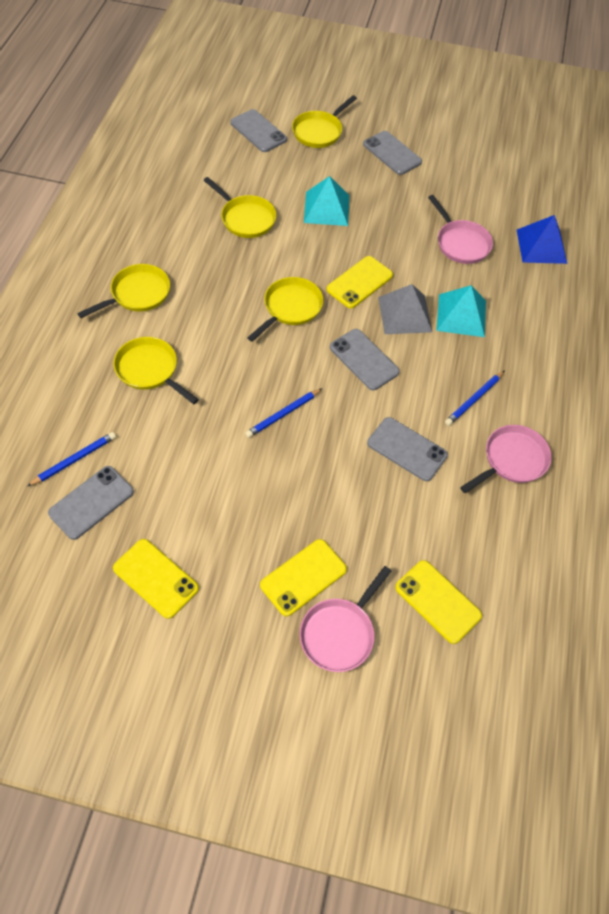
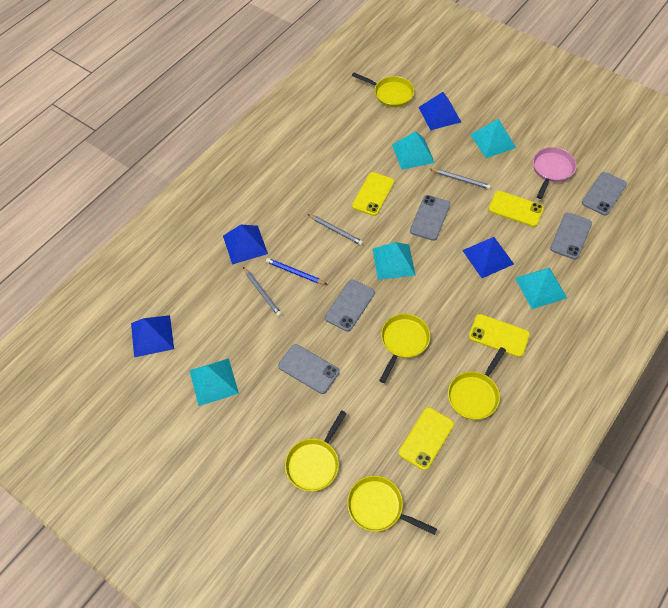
blue pencil: 3 -> 1
blue pyramid: 1 -> 4
grey pencil: 0 -> 3
grey pyramid: 1 -> 0
pink pan: 3 -> 1
turquoise pyramid: 2 -> 5

